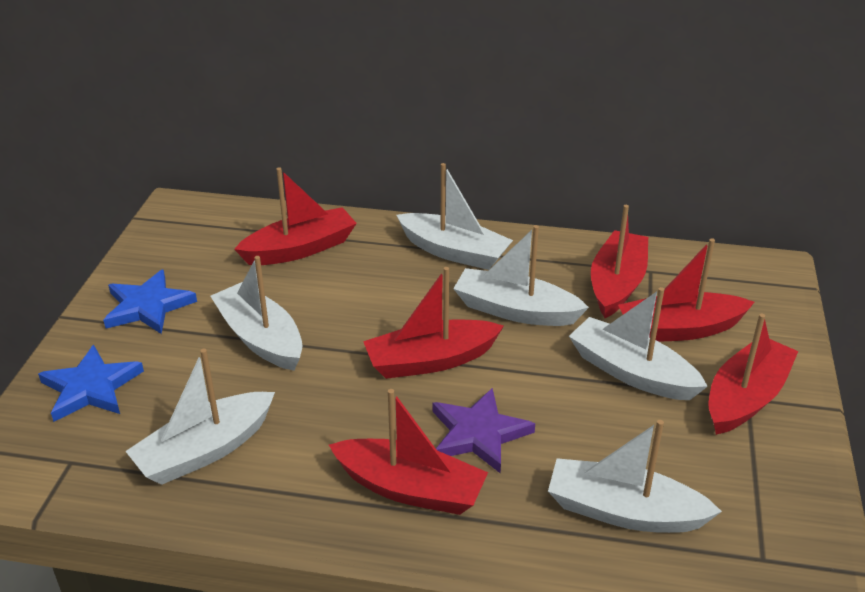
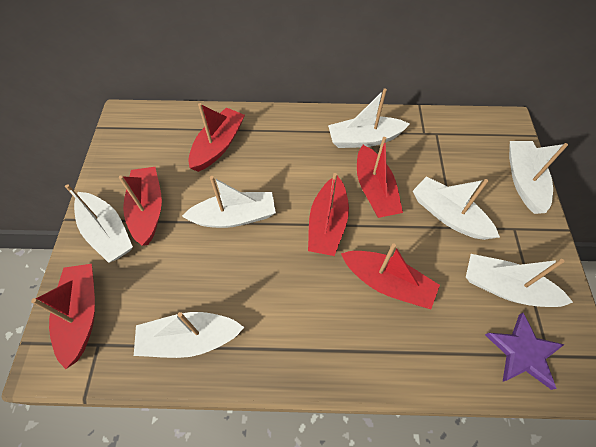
blue star: 2 -> 0
white boat: 6 -> 7

